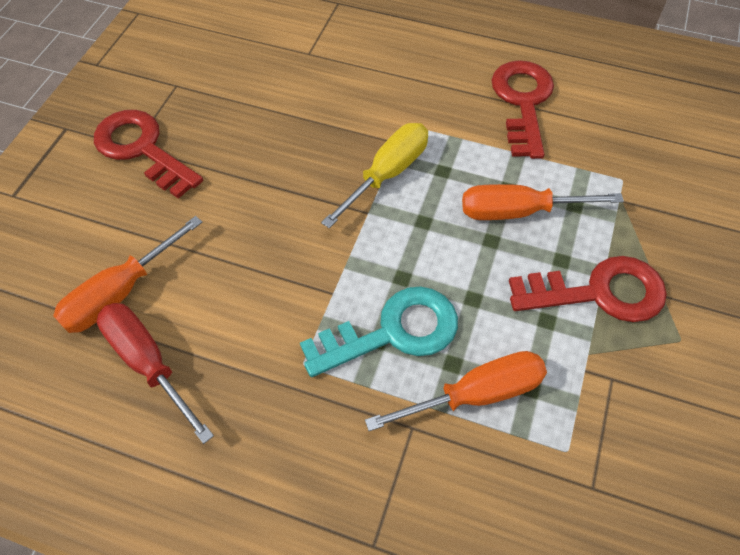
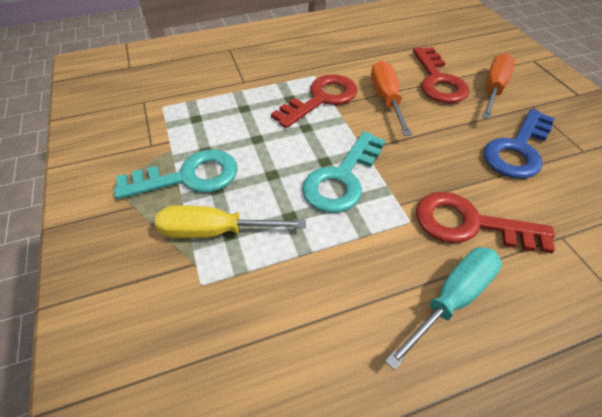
blue key: 0 -> 1
orange screwdriver: 3 -> 2
red screwdriver: 1 -> 0
turquoise key: 1 -> 2
turquoise screwdriver: 0 -> 1

